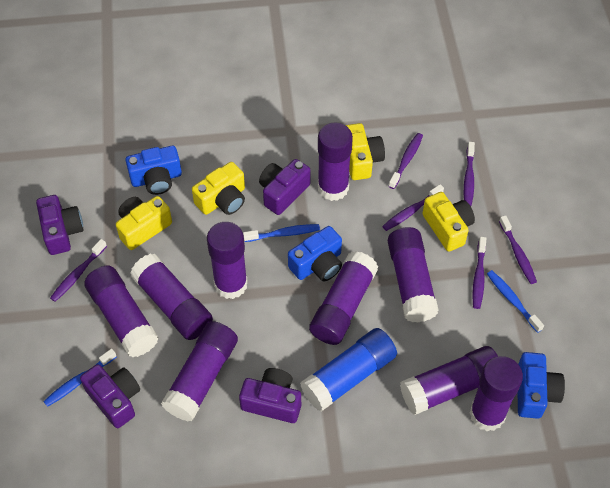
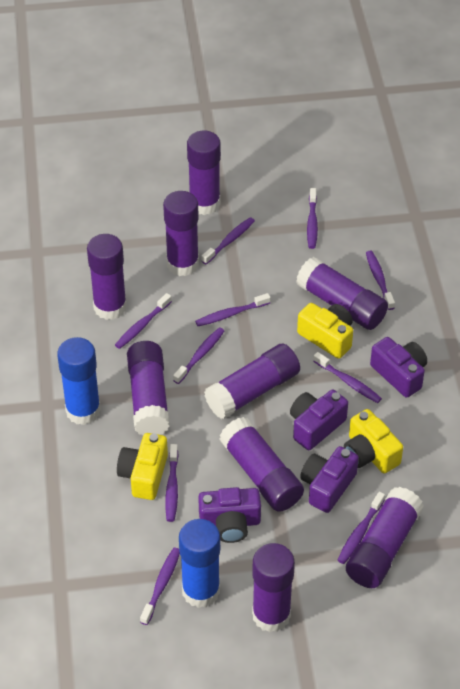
blue camera: 3 -> 0
blue glue stick: 1 -> 2
blue toothbrush: 3 -> 0
purple toothbrush: 6 -> 10
yellow camera: 4 -> 3

